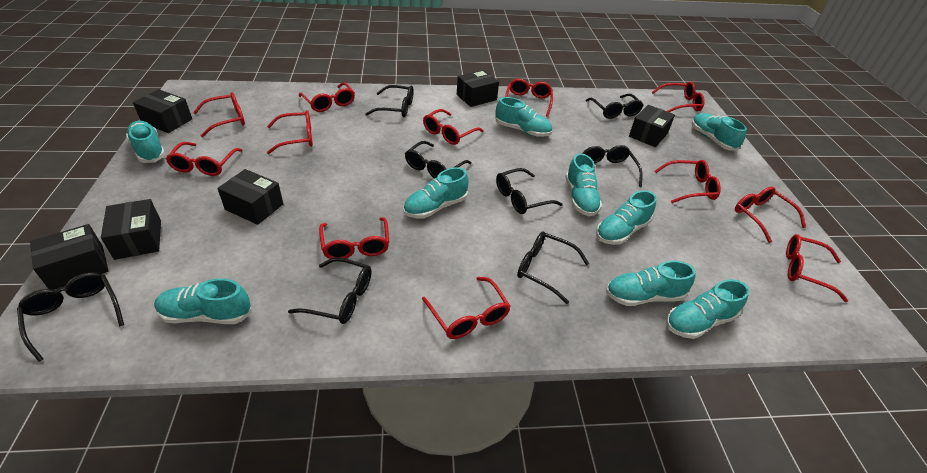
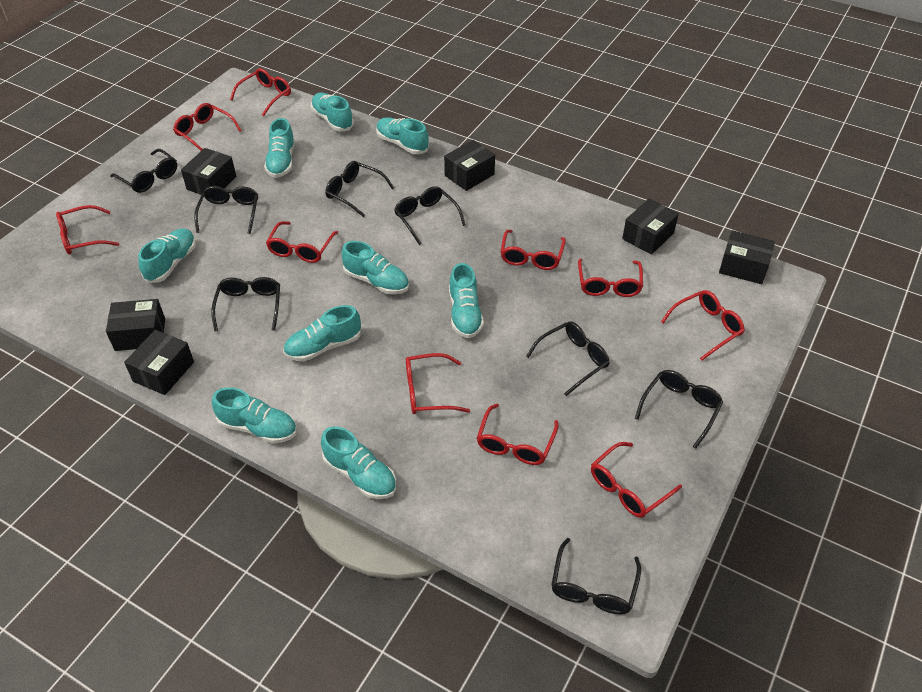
red glasses: 12 -> 10

